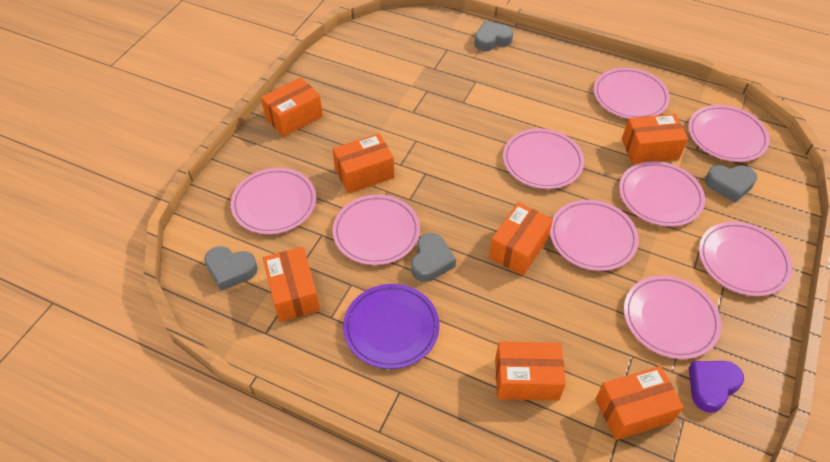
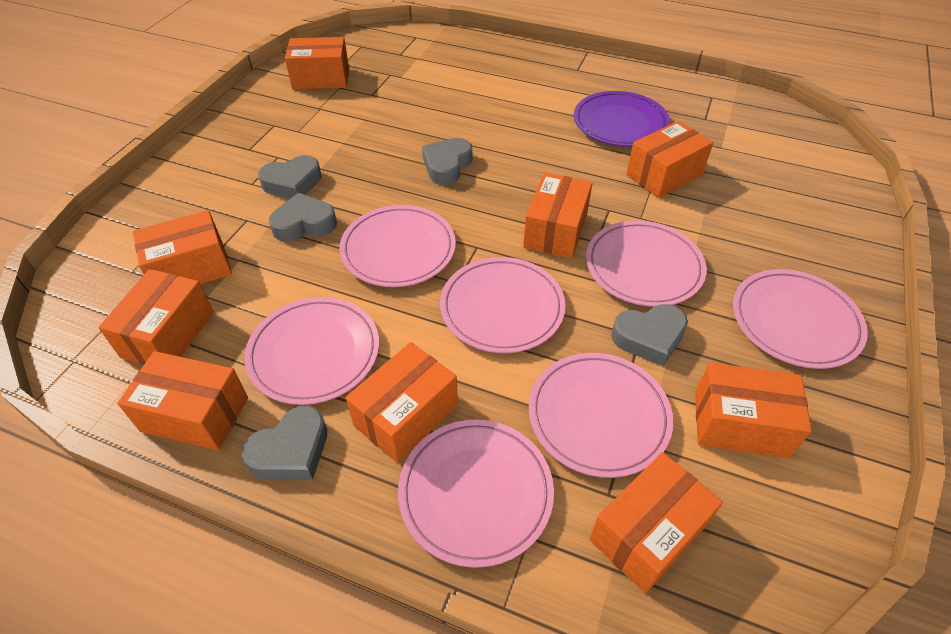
grey heart: 4 -> 5
orange box: 7 -> 9
pink plate: 9 -> 7
purple heart: 1 -> 0

